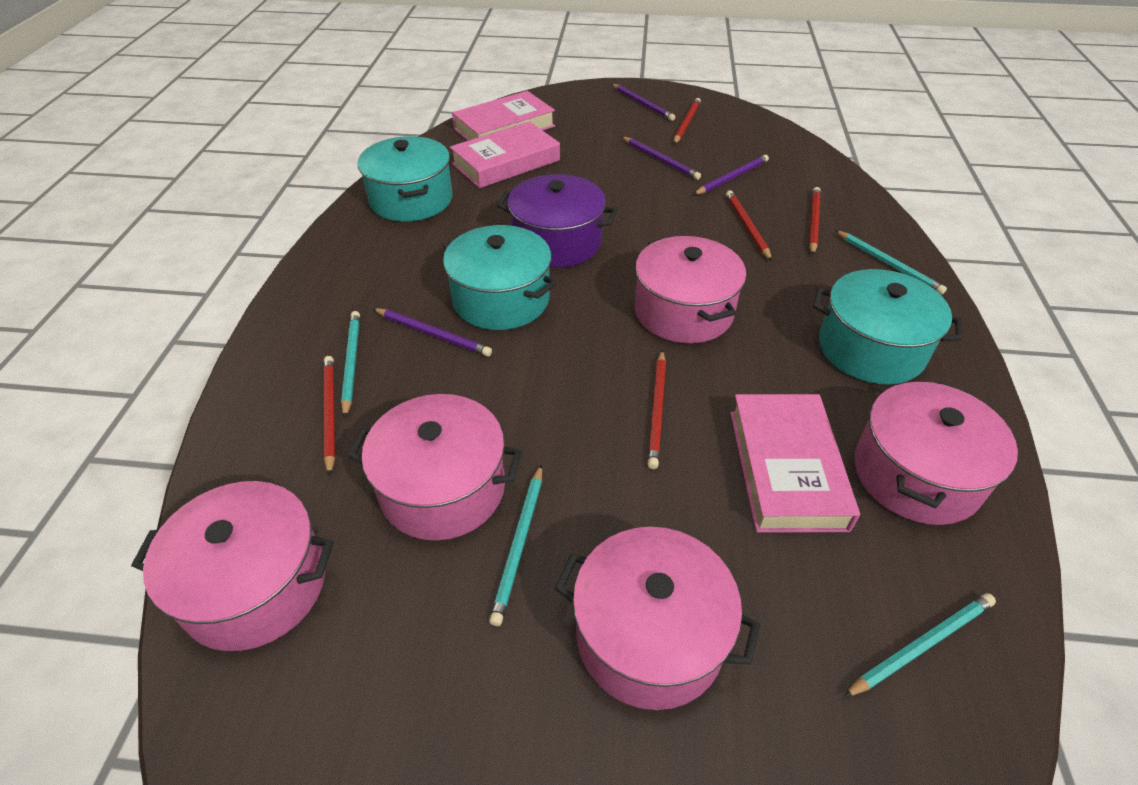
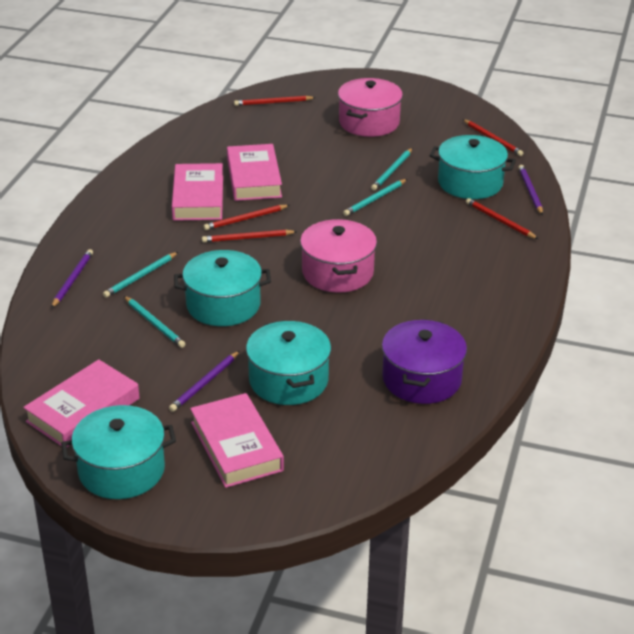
pink book: 3 -> 4
pink pot: 5 -> 2
purple pencil: 4 -> 3
turquoise pot: 3 -> 4

